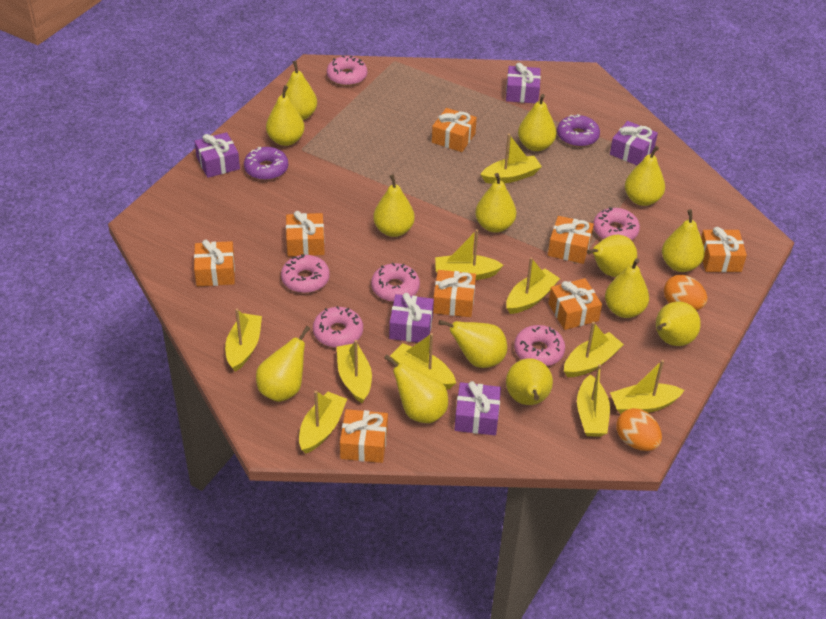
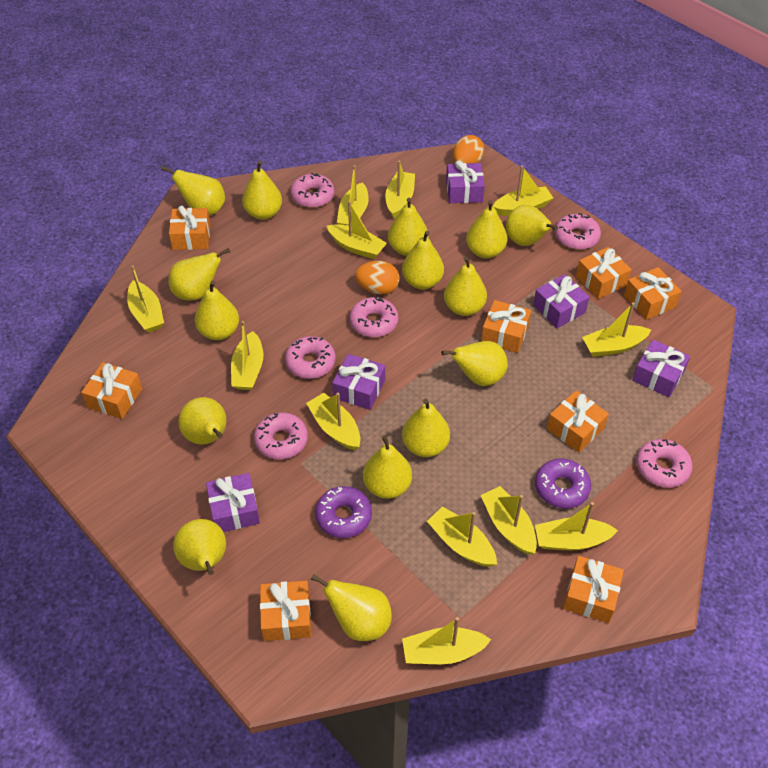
yellow boat: 10 -> 12
yellow pear: 14 -> 15

